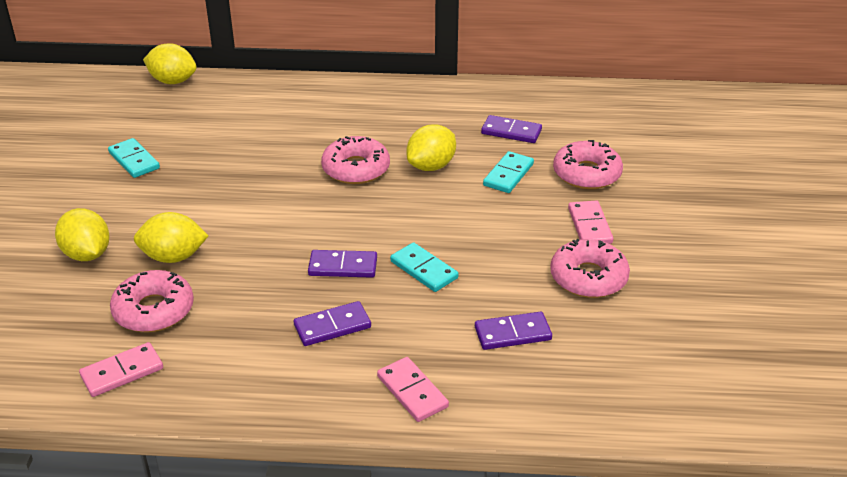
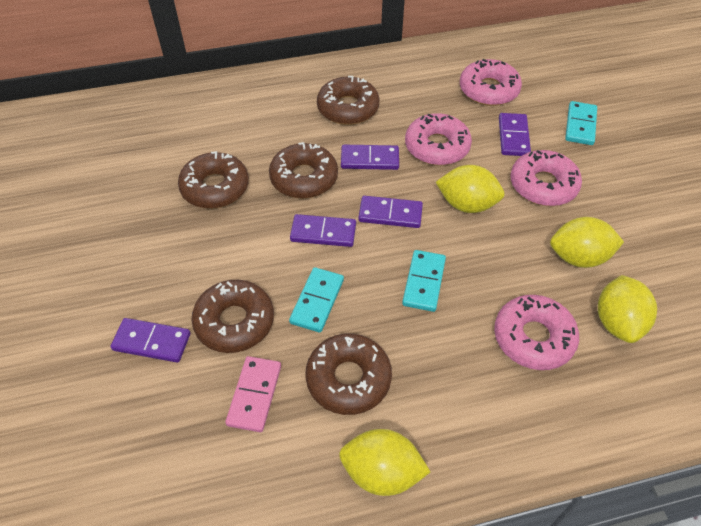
brown donut: 0 -> 5
pink domino: 3 -> 1
purple domino: 4 -> 5

